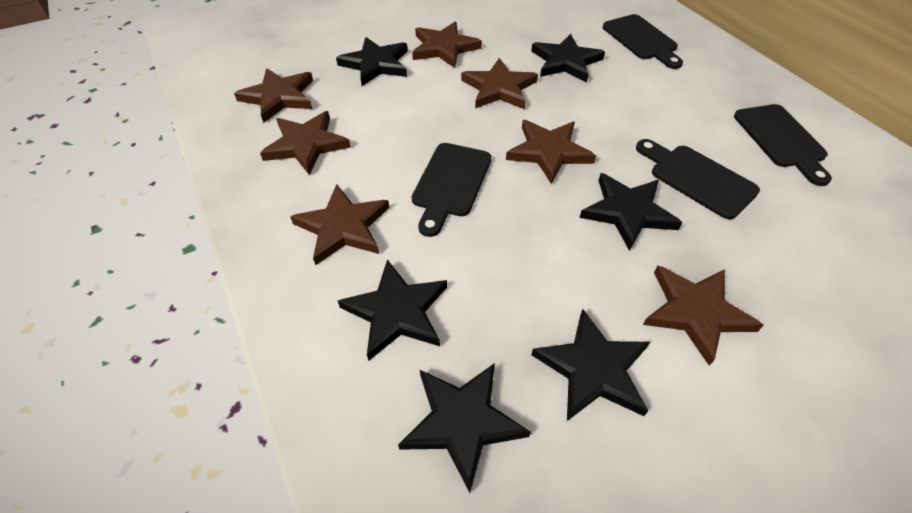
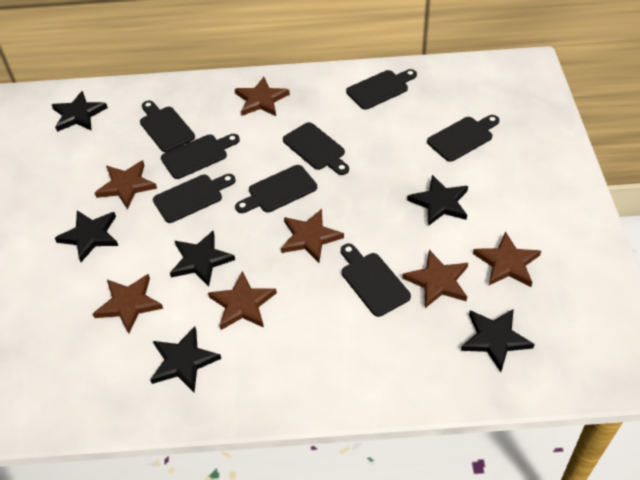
black cutting board: 4 -> 8

